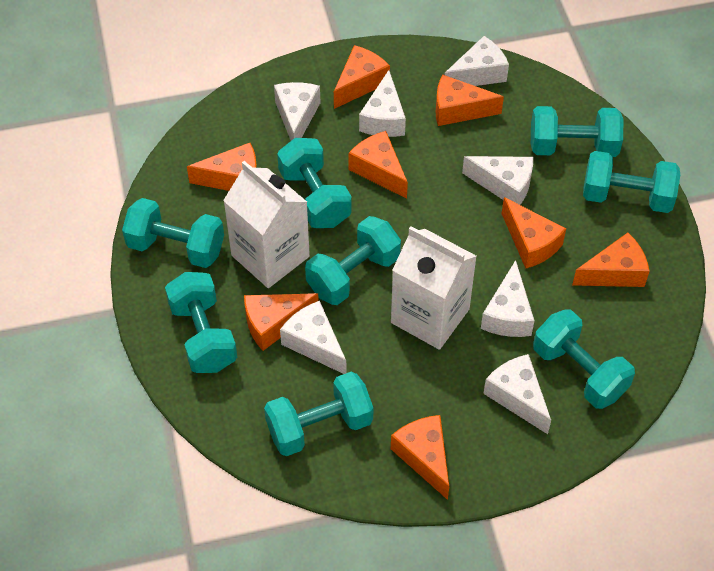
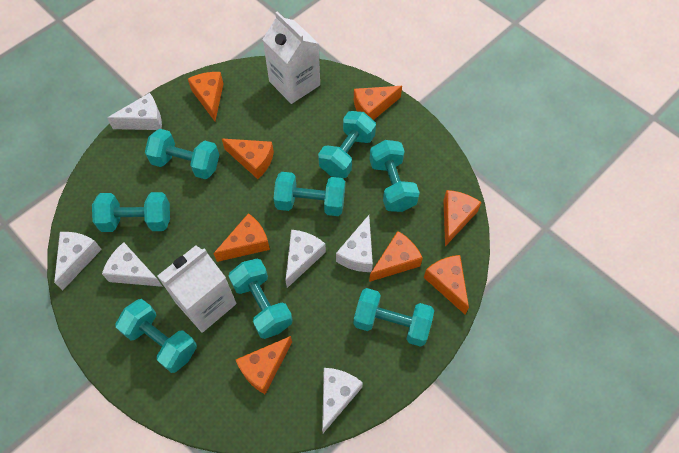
white cheese: 7 -> 6

